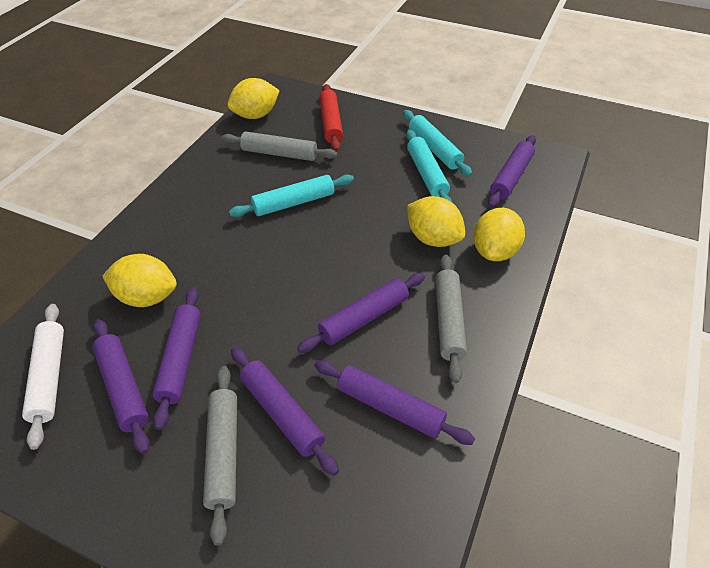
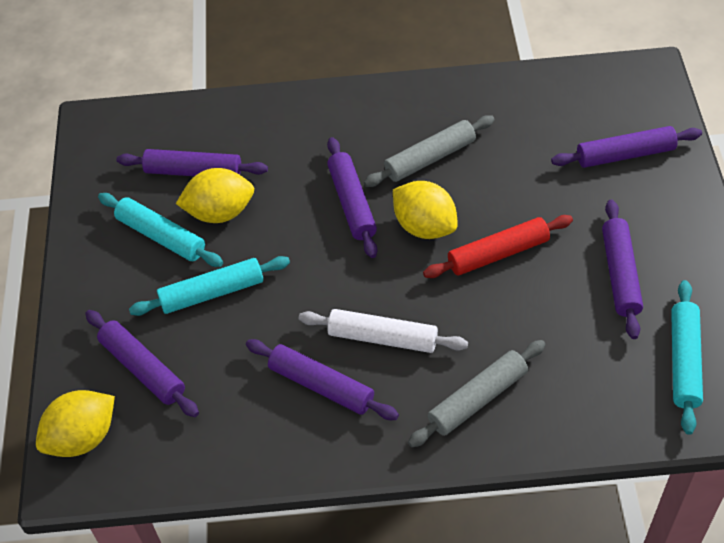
grey rolling pin: 3 -> 2
yellow lemon: 4 -> 3

